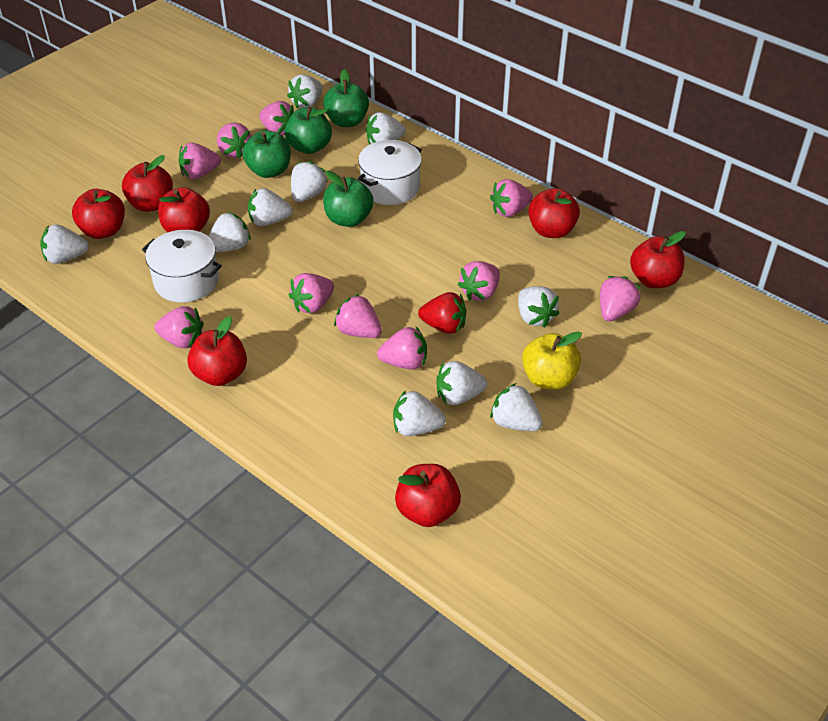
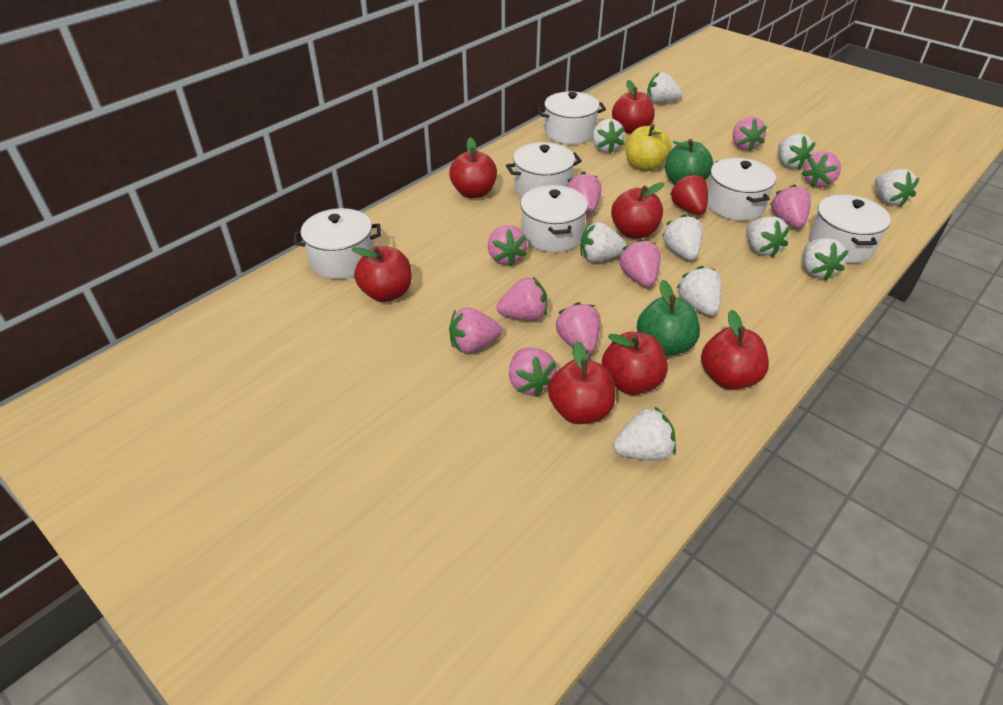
green apple: 4 -> 2
white pot: 2 -> 6

